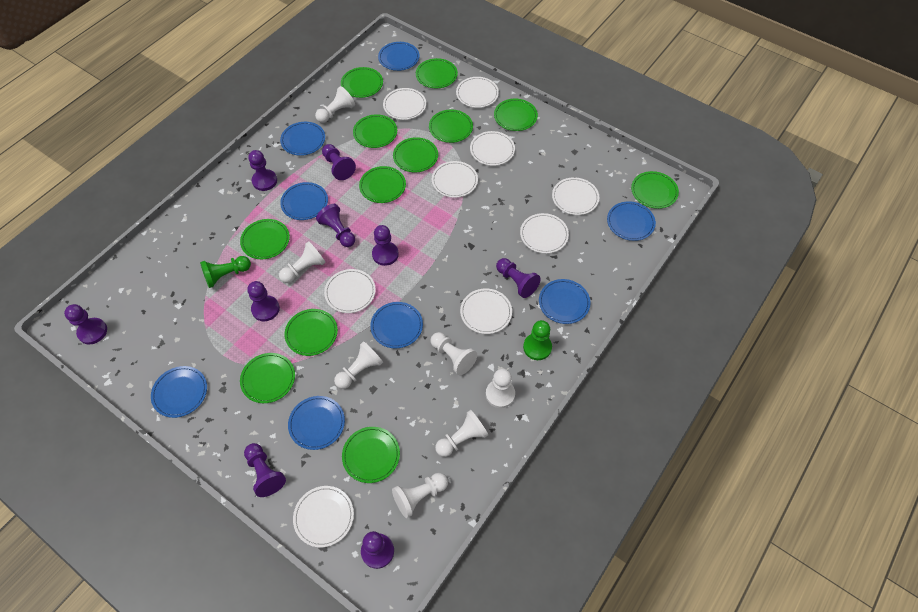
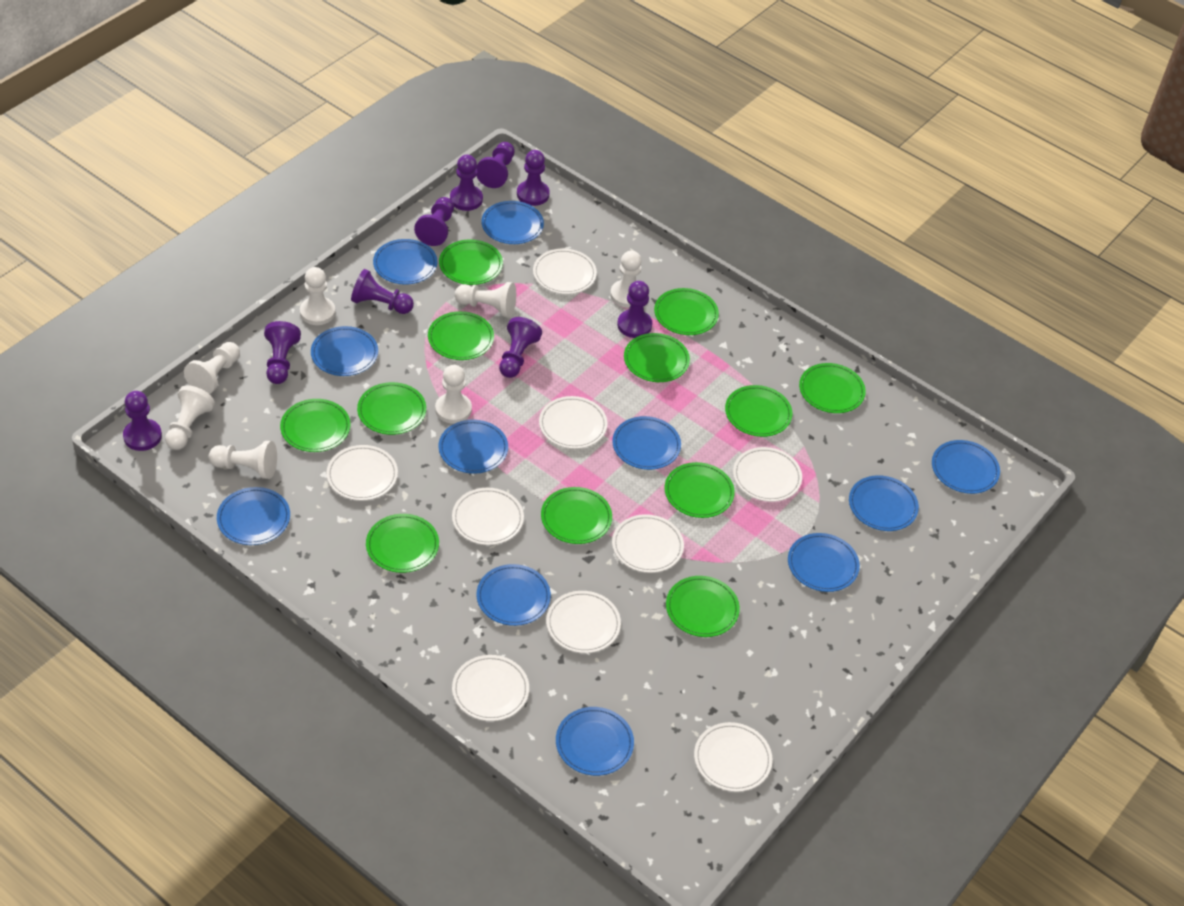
blue plate: 8 -> 11
green pawn: 2 -> 0

